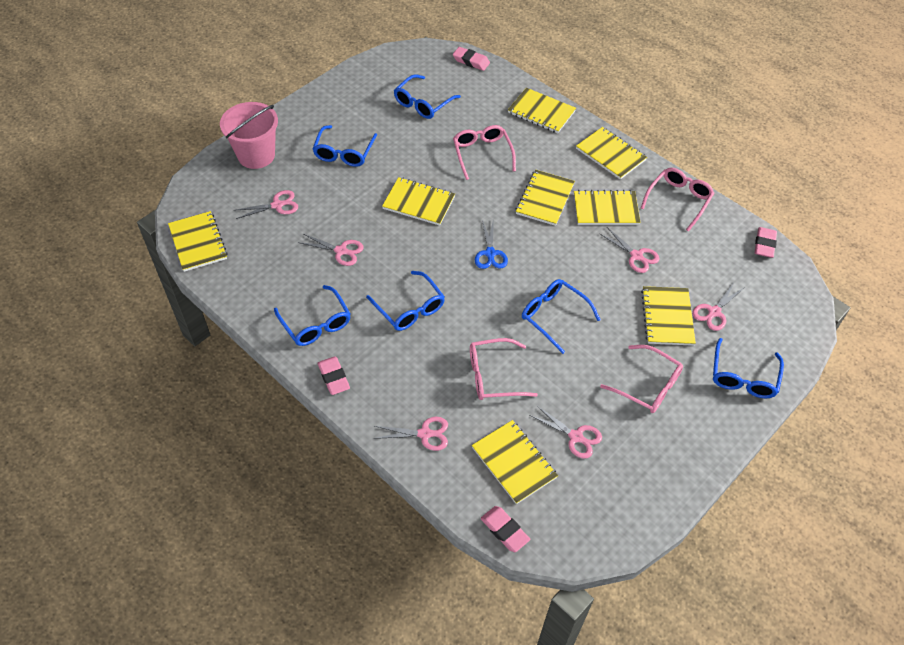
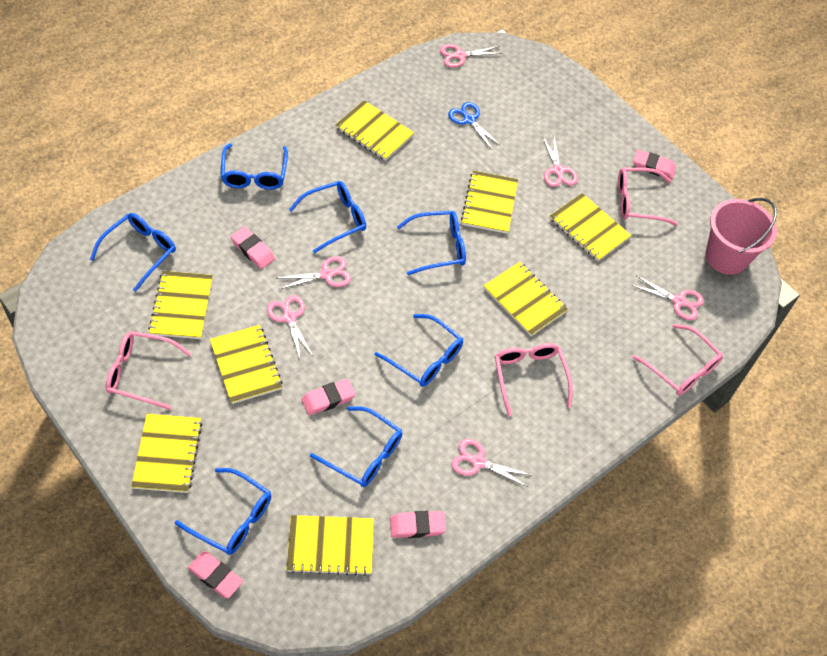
blue glasses: 6 -> 7
pink eraser: 4 -> 5

